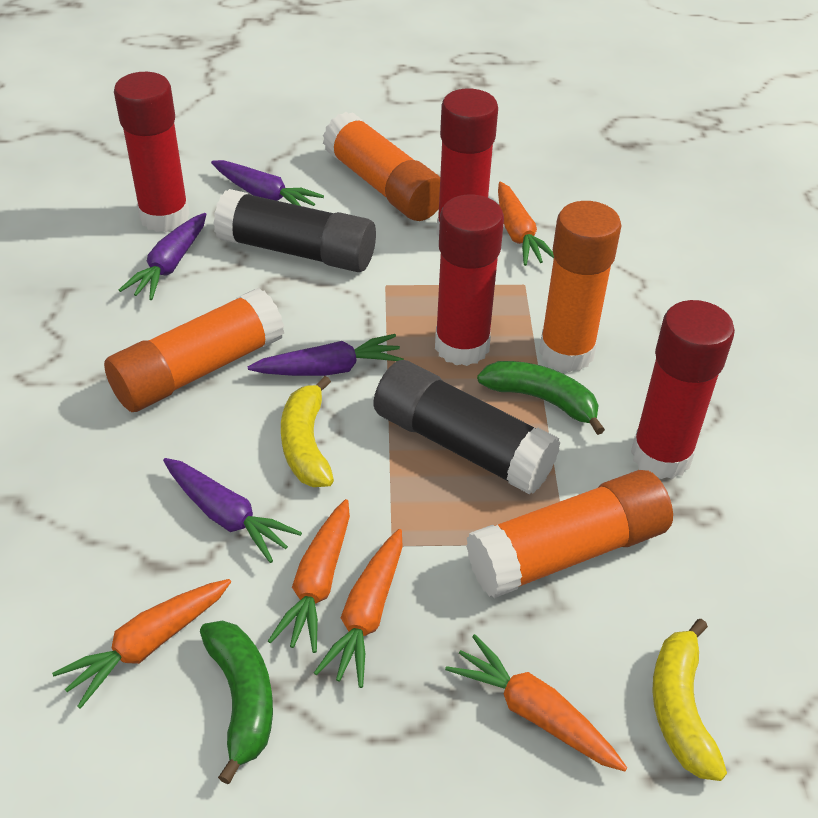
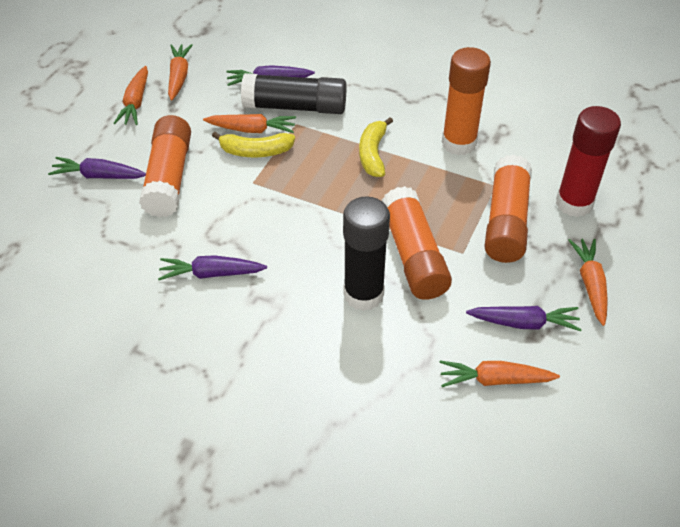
green banana: 2 -> 0
red glue stick: 4 -> 1

